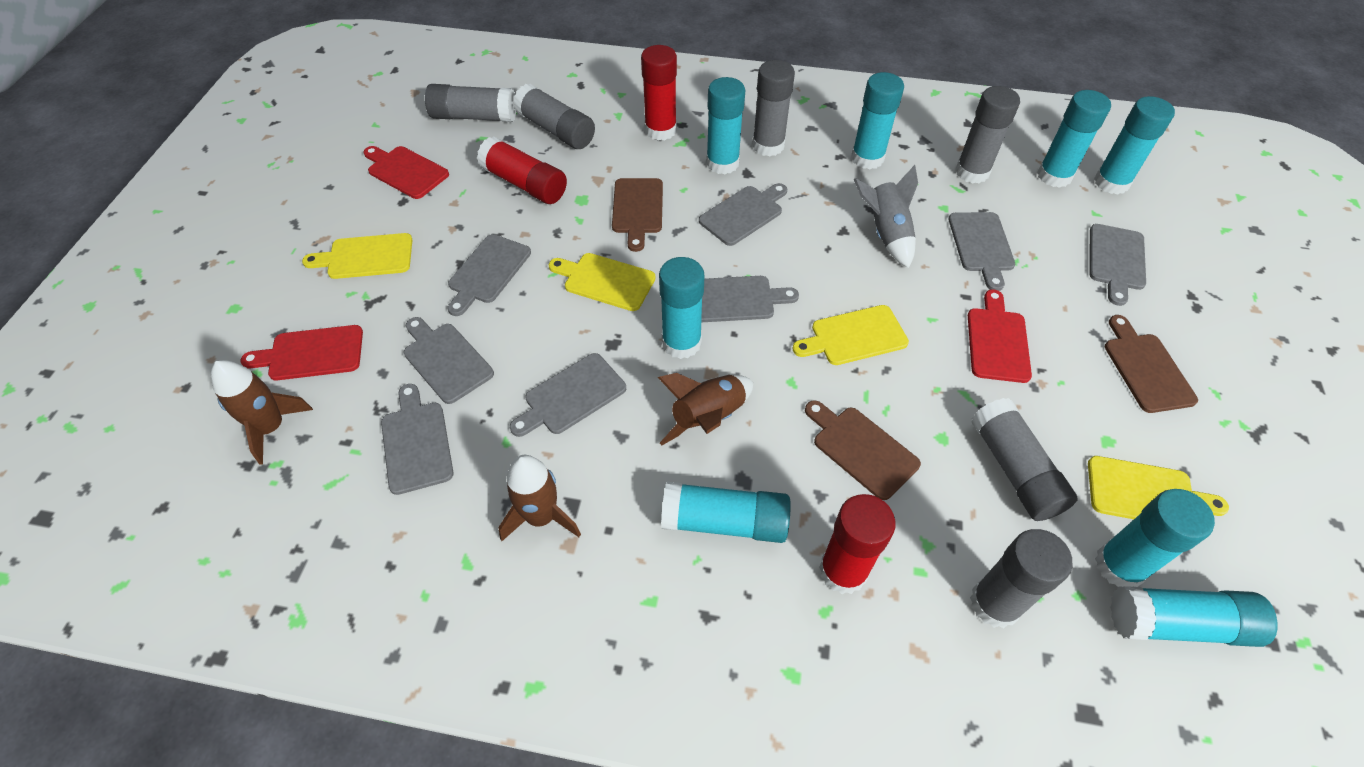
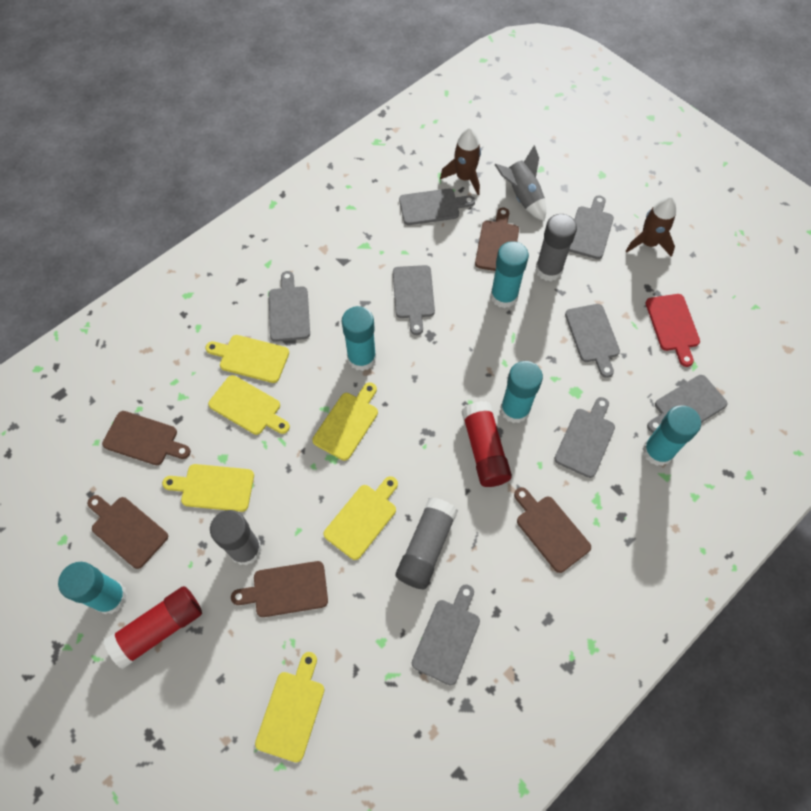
brown cutting board: 3 -> 5
brown rocket: 3 -> 2
grey glue stick: 6 -> 3
red cutting board: 3 -> 1
red glue stick: 3 -> 2
turquoise glue stick: 8 -> 5
yellow cutting board: 4 -> 6

